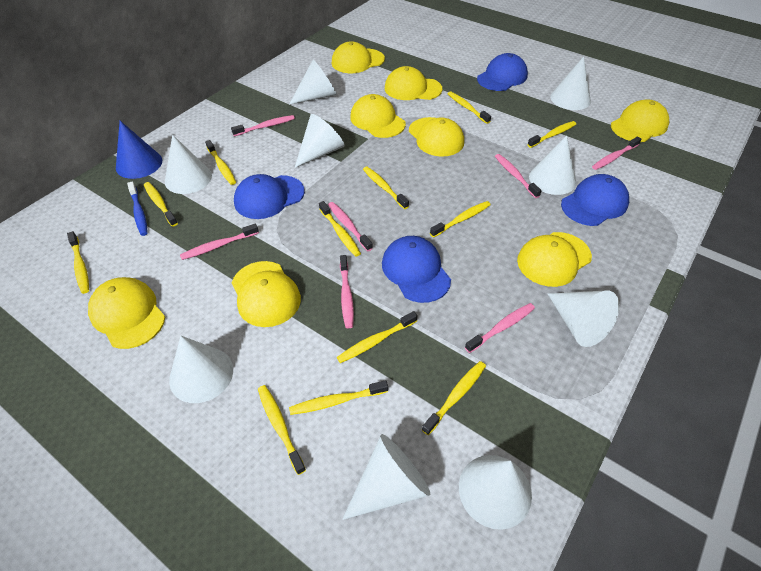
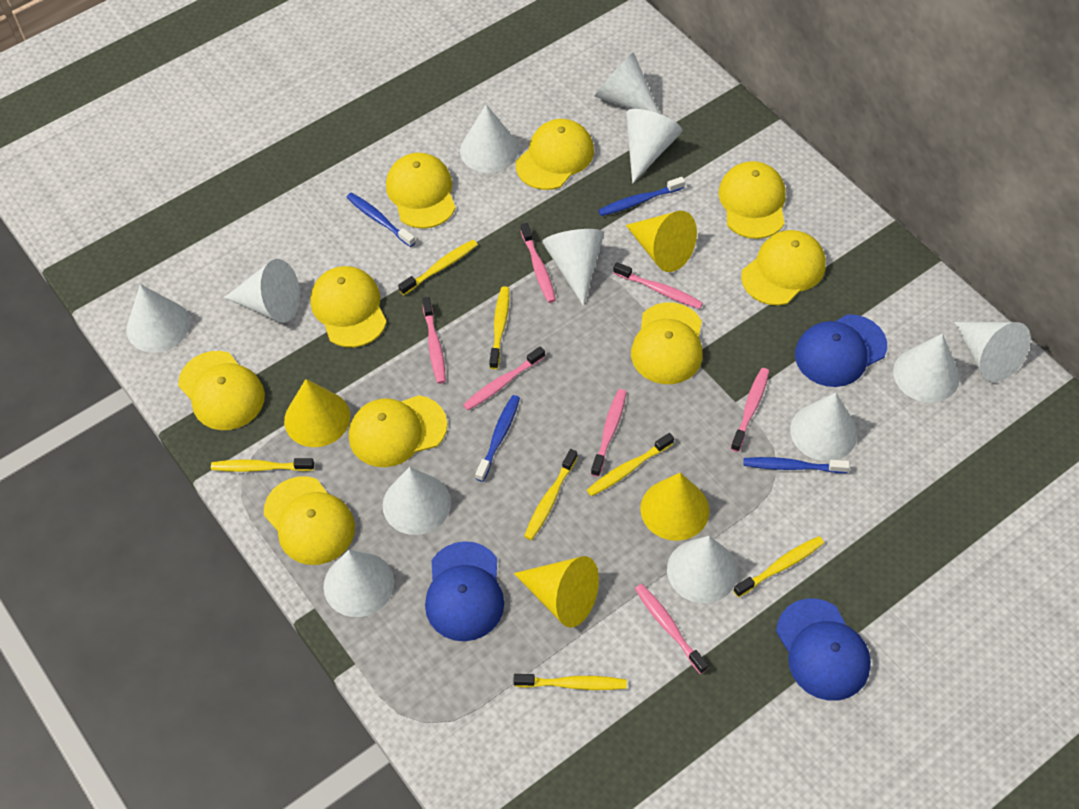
blue cap: 4 -> 3
blue cone: 1 -> 0
blue toothbrush: 1 -> 4
white cone: 9 -> 12
yellow cap: 8 -> 9
yellow cone: 0 -> 4
yellow toothbrush: 12 -> 7

